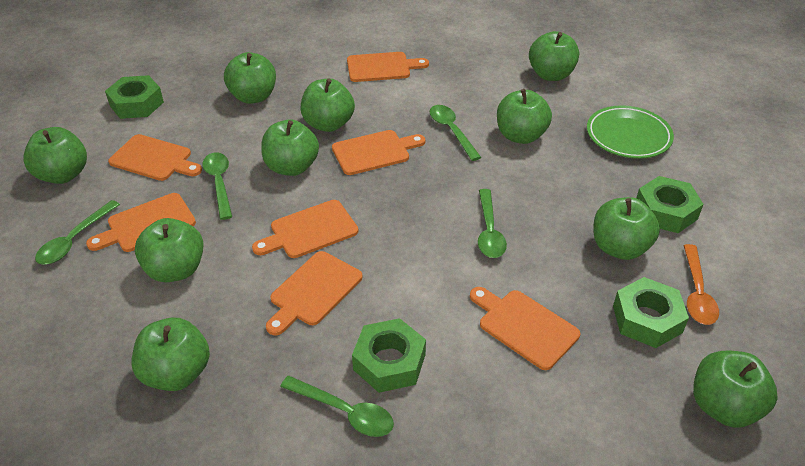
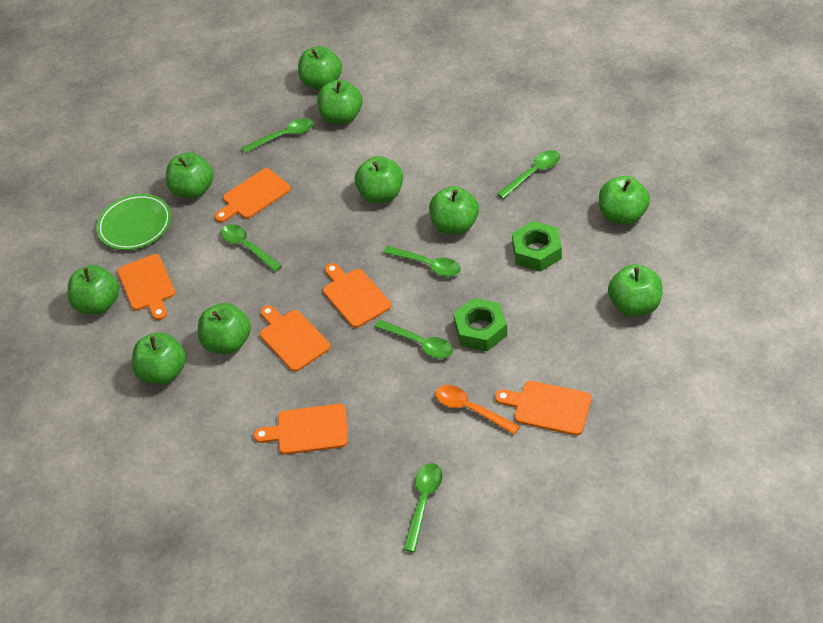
green nut: 4 -> 2
green spoon: 5 -> 6
orange cutting board: 7 -> 6

